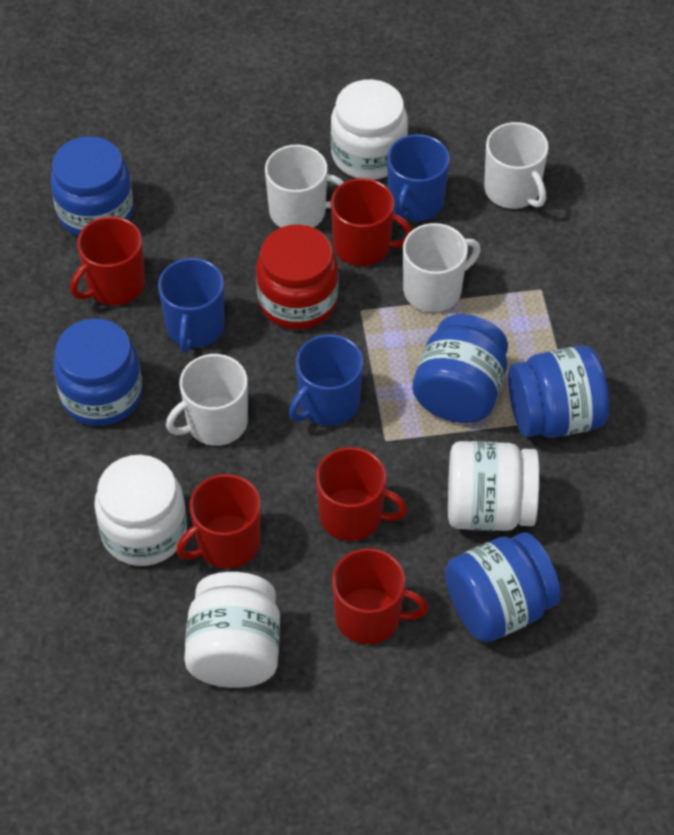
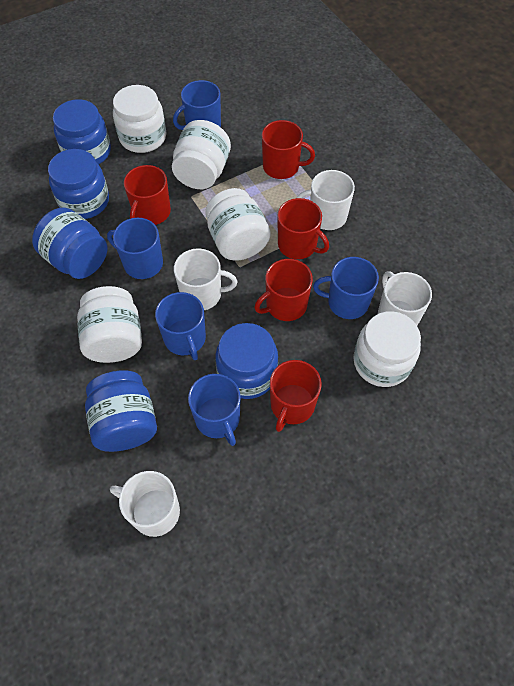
blue mug: 3 -> 5
red jar: 1 -> 0
white jar: 4 -> 5

